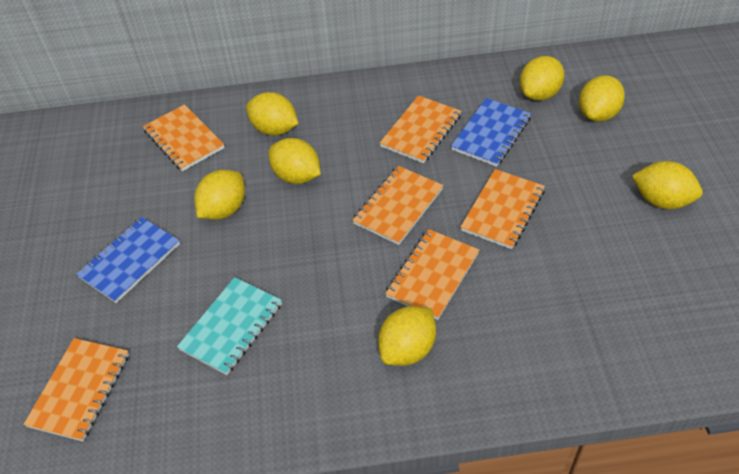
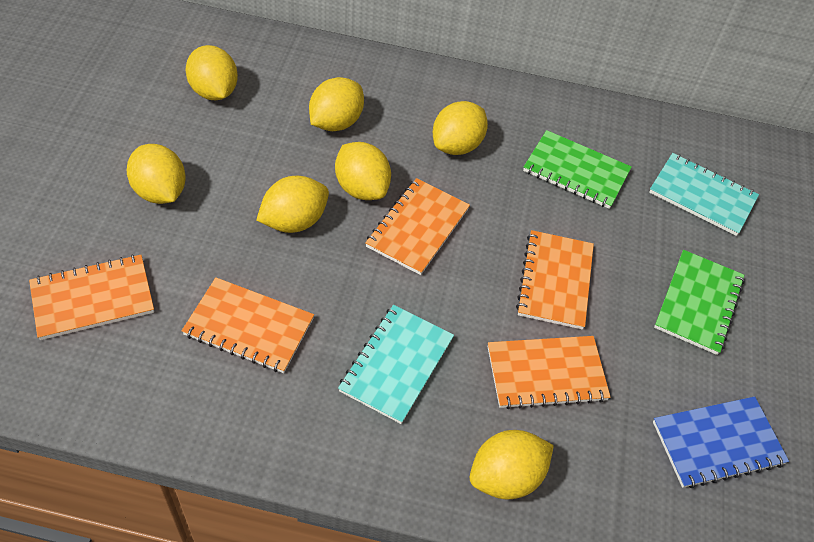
blue notebook: 2 -> 1
green notebook: 0 -> 2
orange notebook: 6 -> 5
turquoise notebook: 1 -> 2

